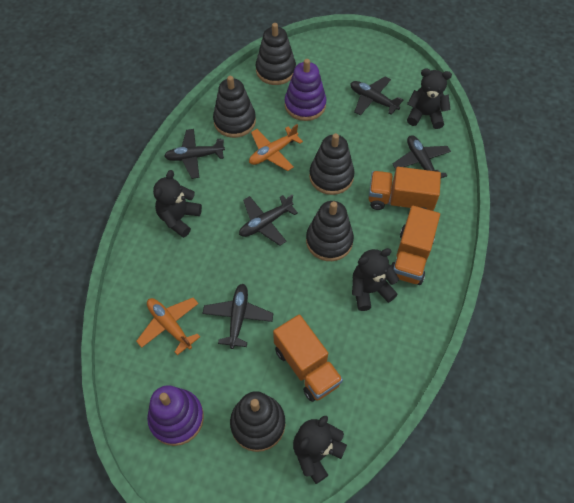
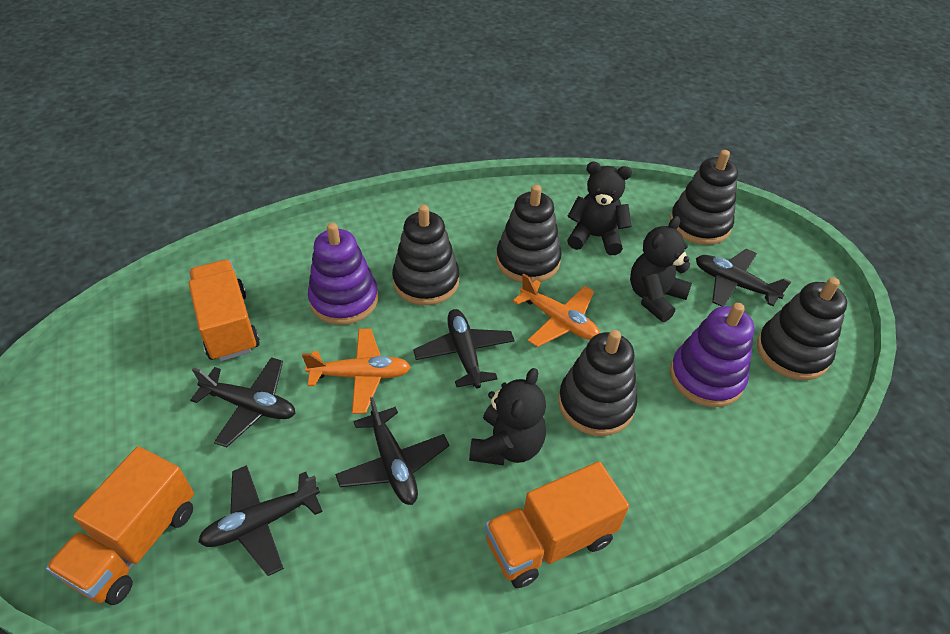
black teddy bear: 4 -> 3

